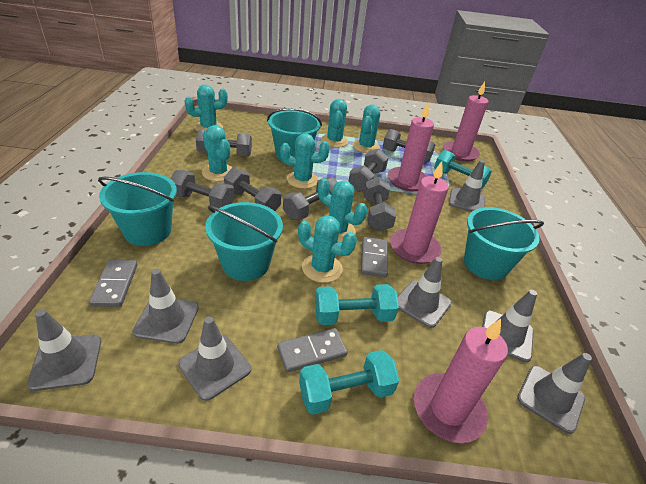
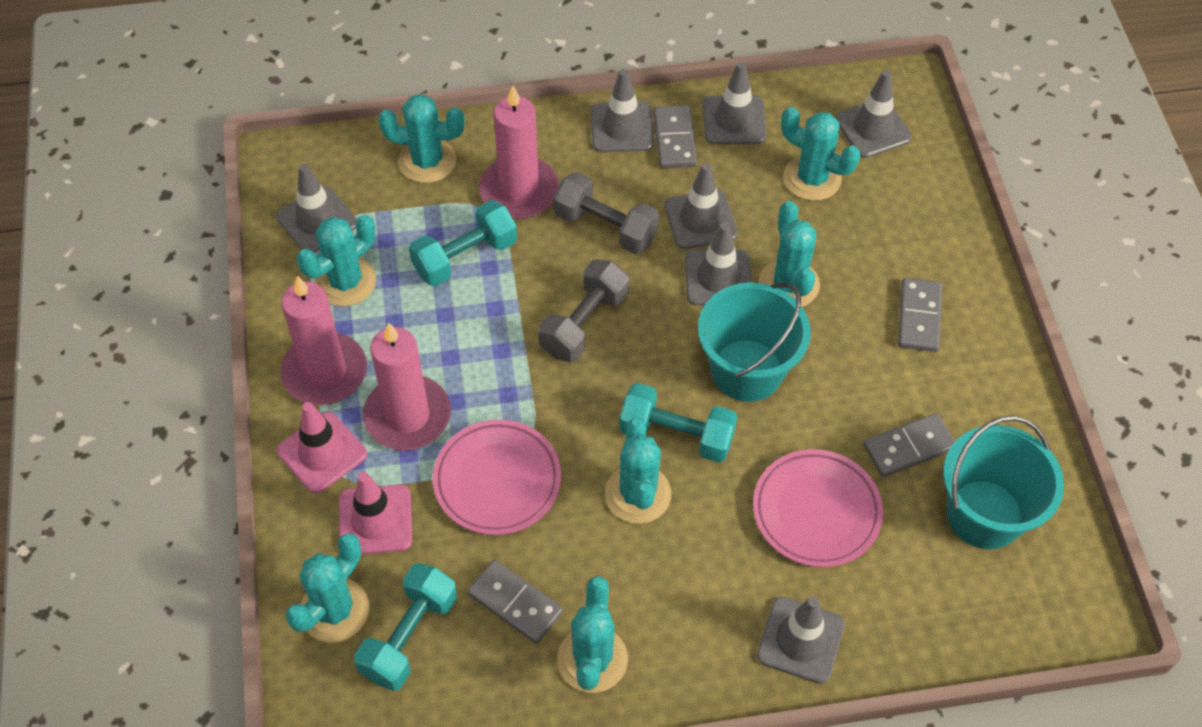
grey domino: 3 -> 4
grey dumbbell: 7 -> 2
pink candle: 4 -> 3
pink plate: 0 -> 2
pink traffic cone: 0 -> 2
turquoise bucket: 4 -> 2

